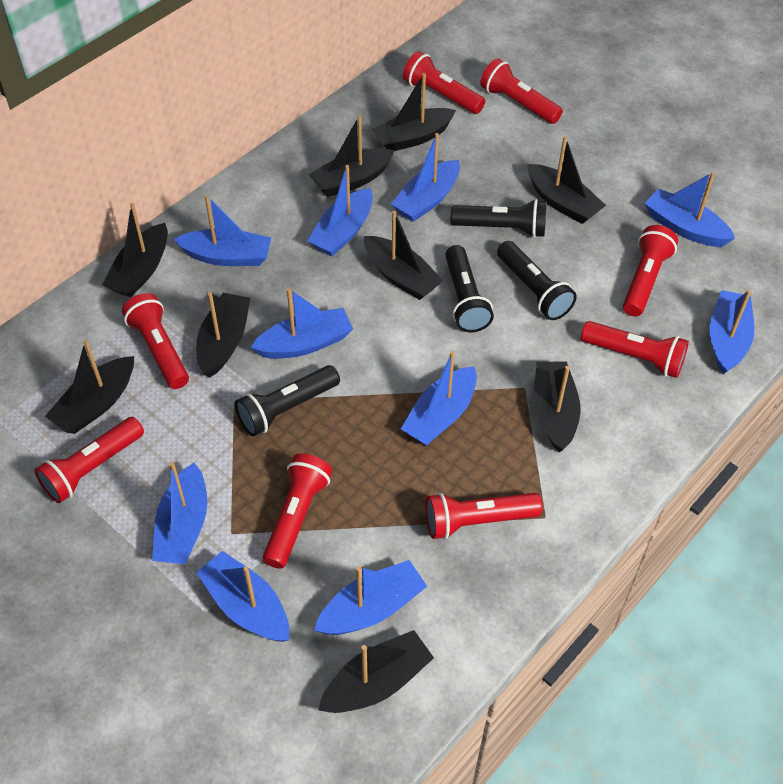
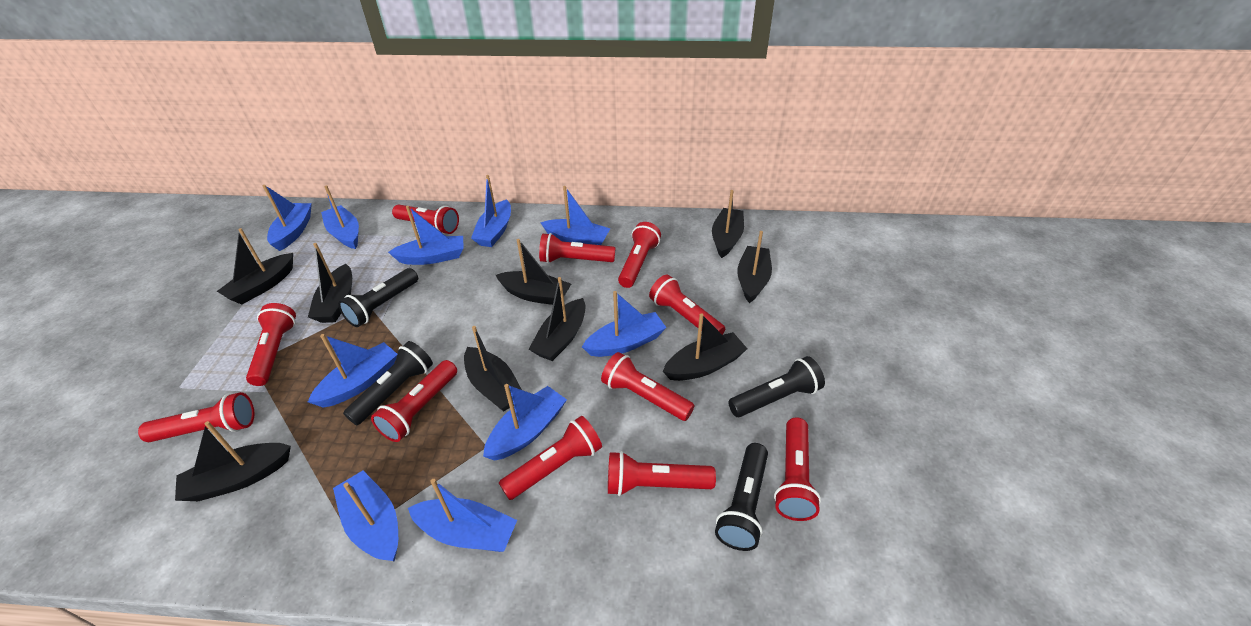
red flashlight: 8 -> 11

